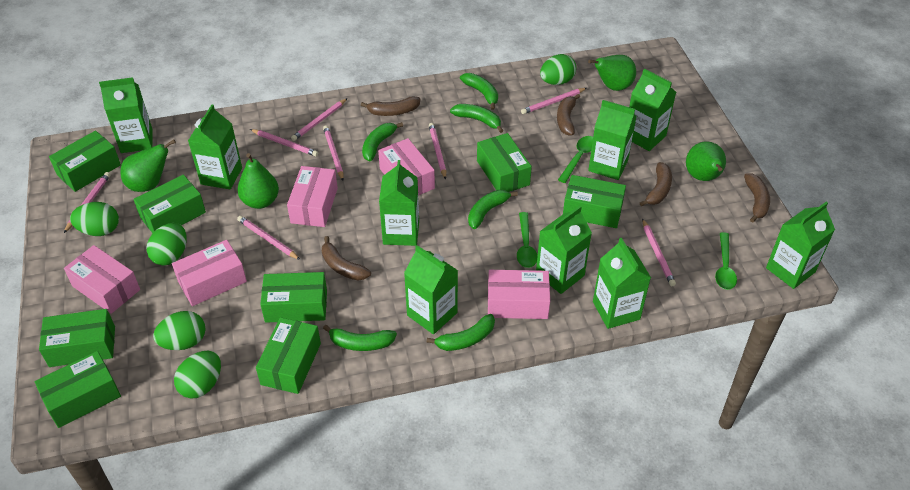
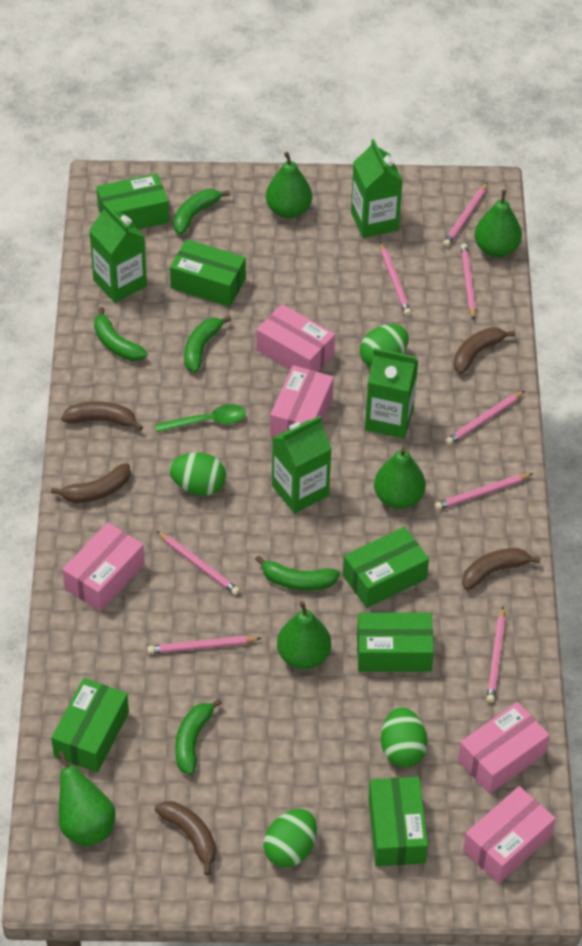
green banana: 6 -> 5
green box: 8 -> 6
green carton: 9 -> 4
green egg: 5 -> 4
green pear: 4 -> 5
green spoon: 3 -> 1

